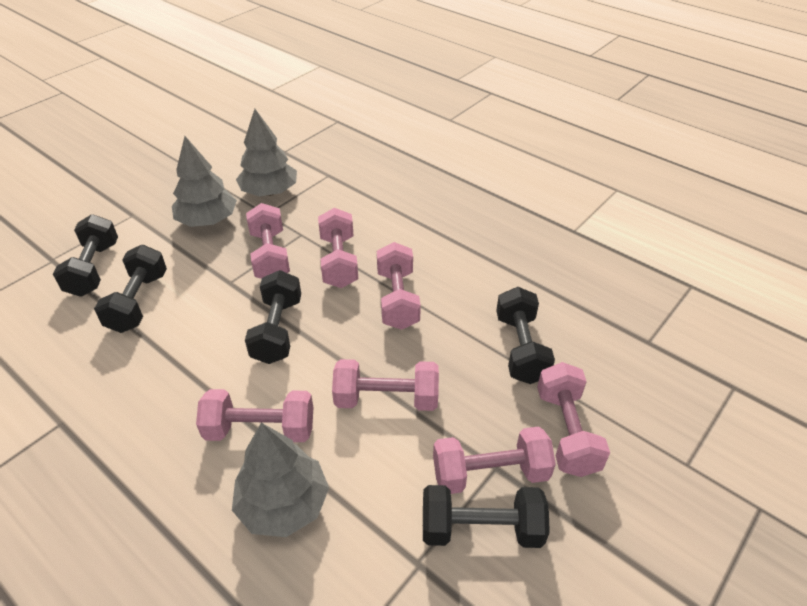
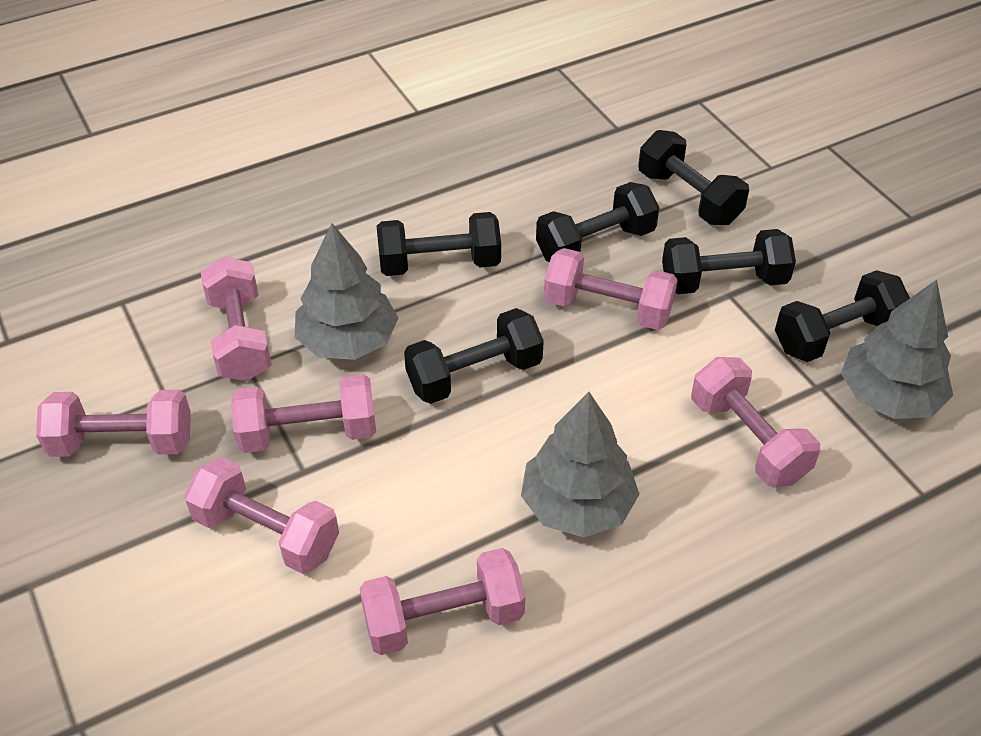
black dumbbell: 5 -> 6

